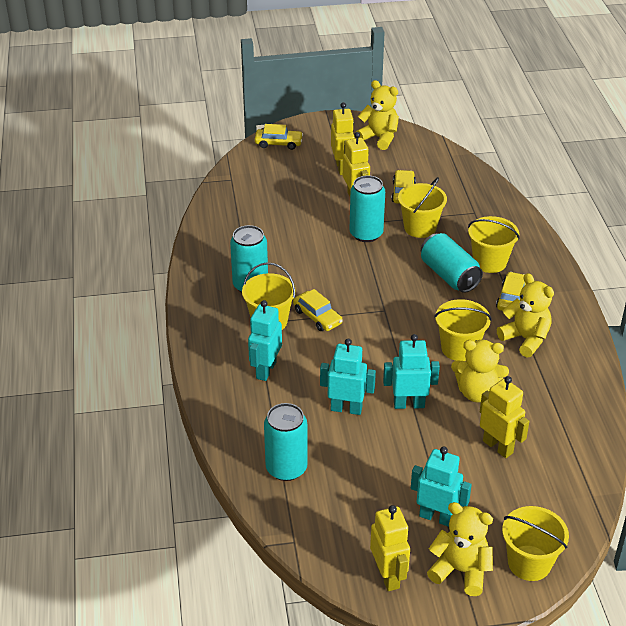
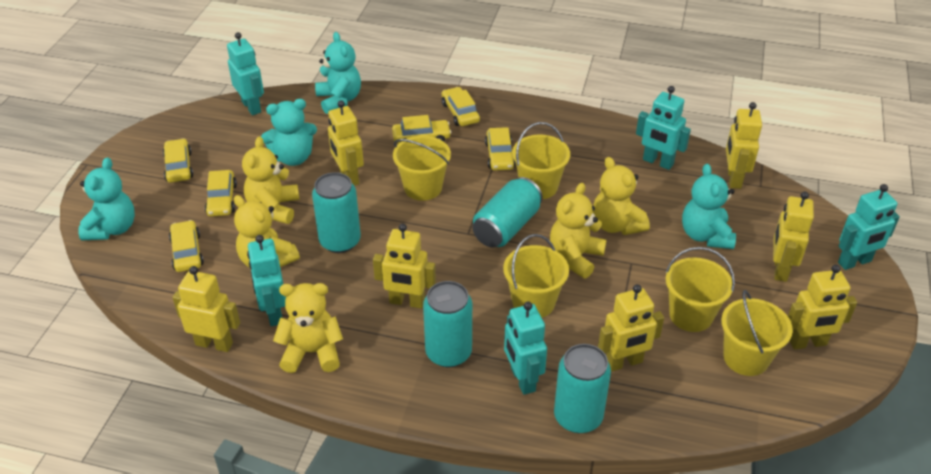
turquoise robot: 4 -> 5
turquoise teddy bear: 0 -> 4
yellow car: 4 -> 6
yellow robot: 4 -> 7
yellow teddy bear: 4 -> 5

